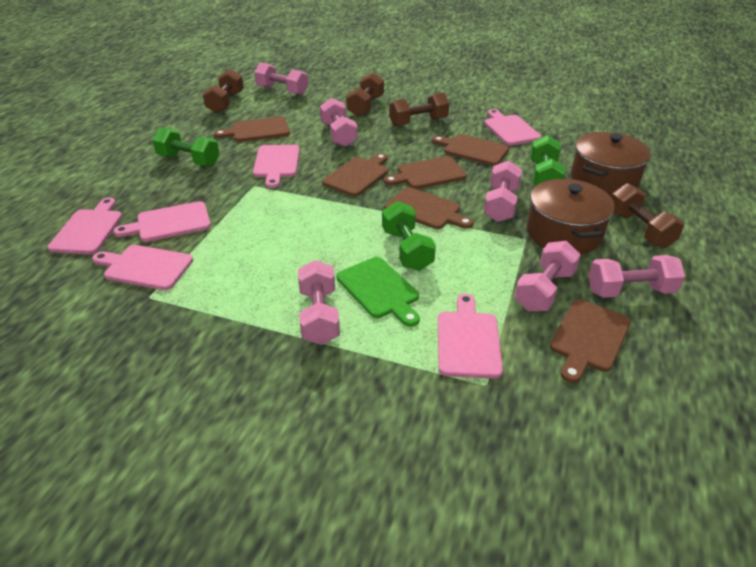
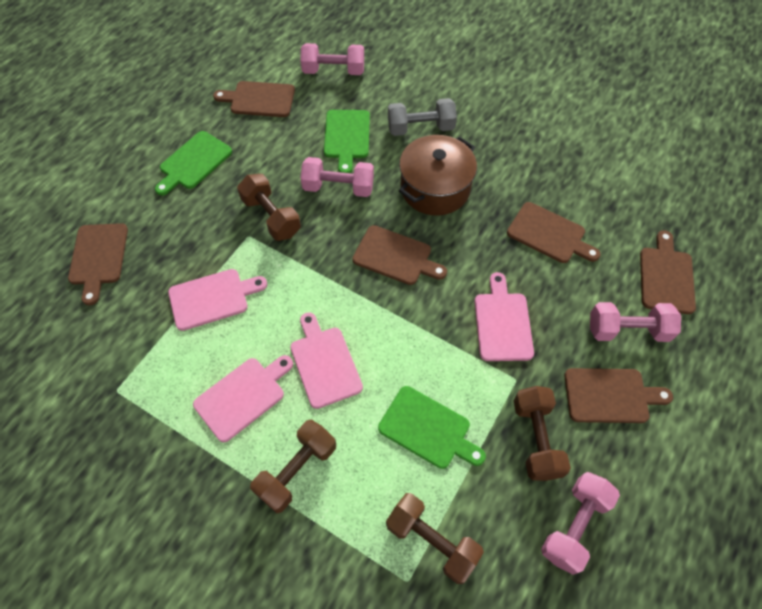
brown pot: 2 -> 1
green cutting board: 1 -> 3
green dumbbell: 3 -> 0
grey dumbbell: 0 -> 1
pink cutting board: 6 -> 4
pink dumbbell: 6 -> 4

